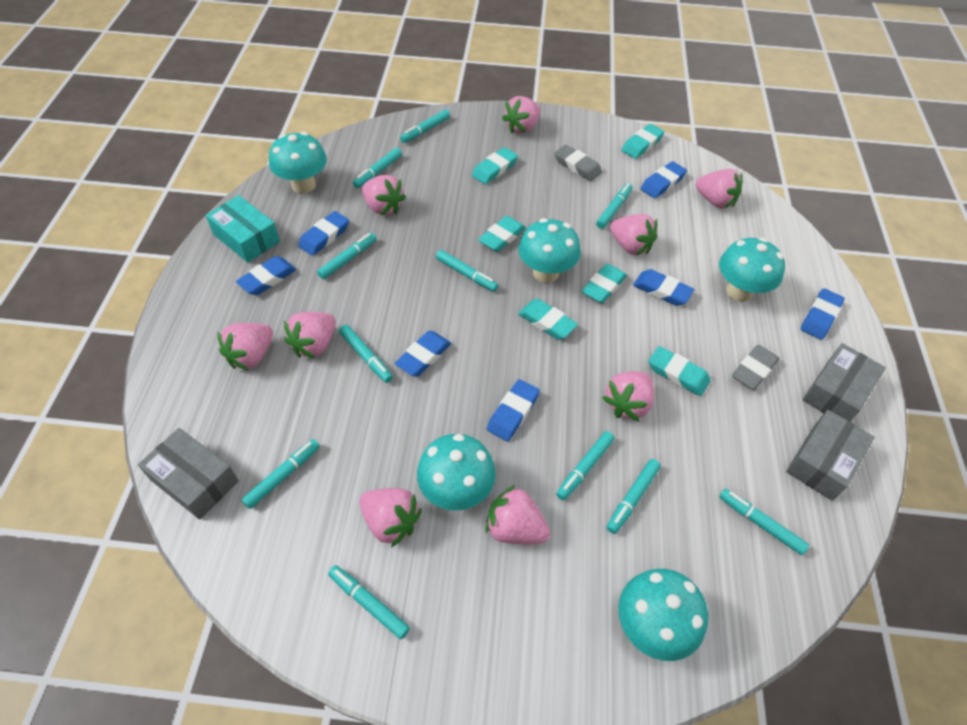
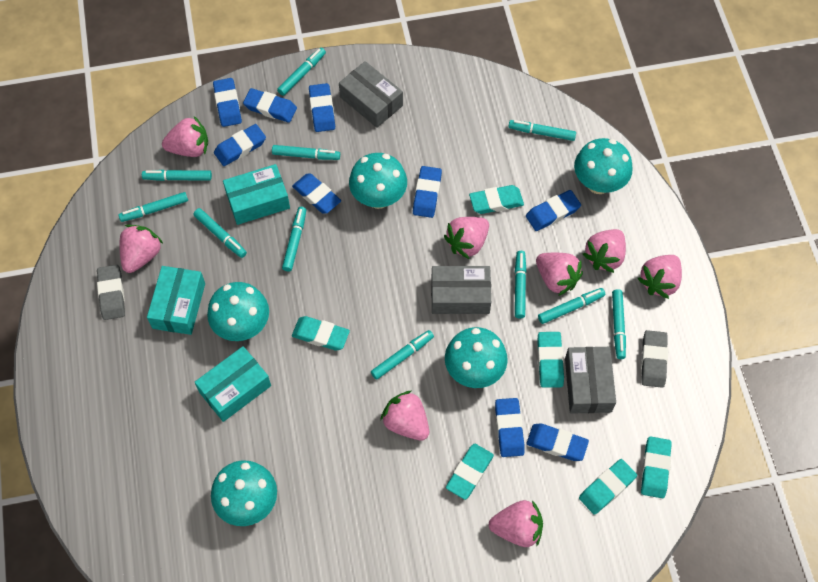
blue eraser: 7 -> 9
pink strawberry: 9 -> 8
turquoise box: 1 -> 3

